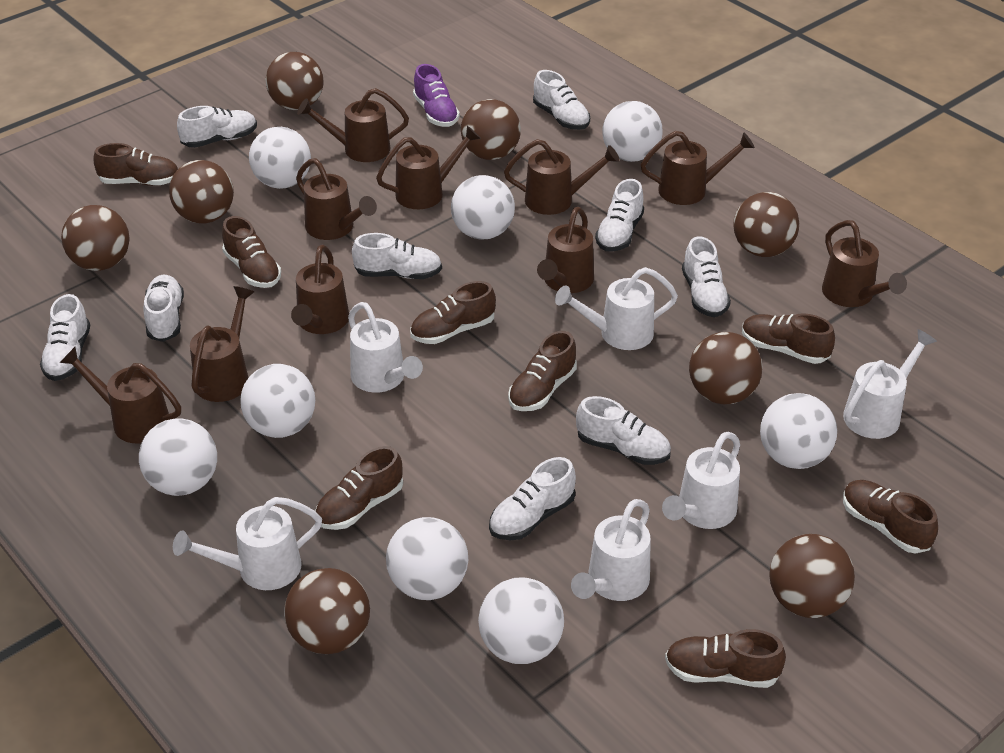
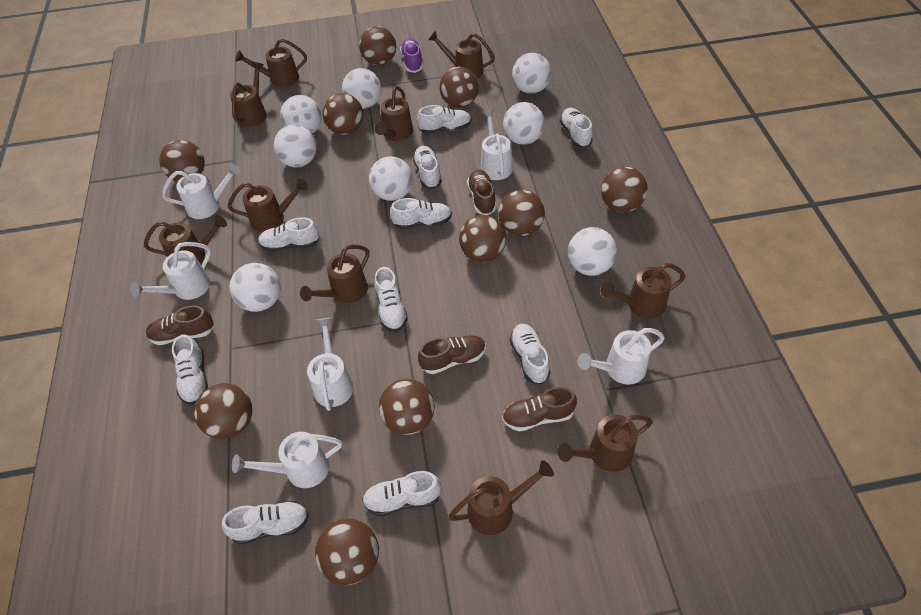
brown ball: 8 -> 10
brown shoe: 8 -> 4
white shoe: 9 -> 10

